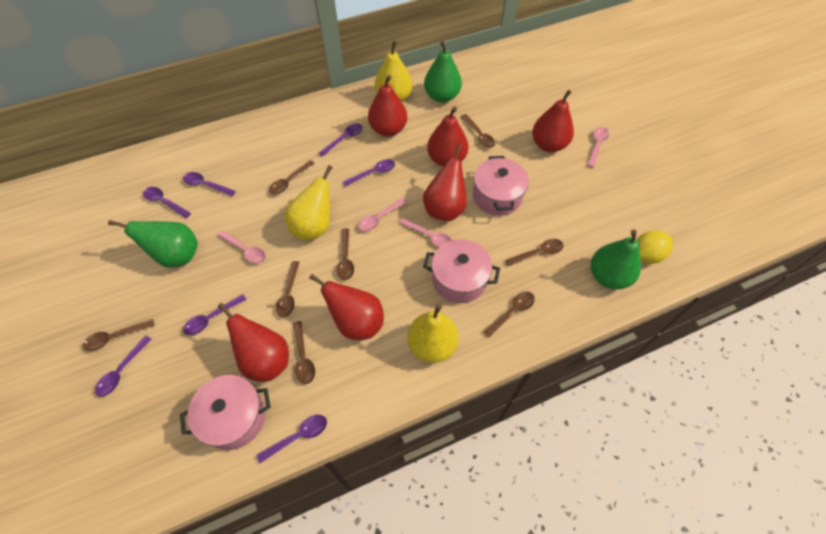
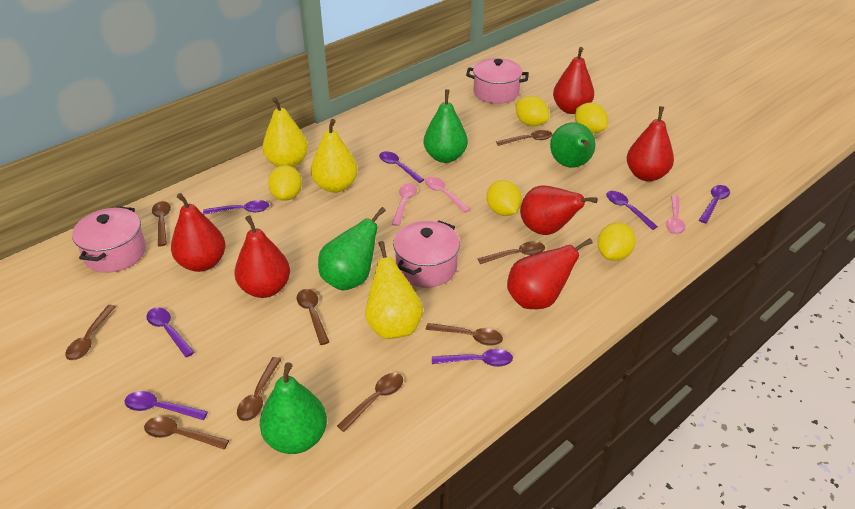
brown spoon: 8 -> 9
green pear: 3 -> 4
pink spoon: 4 -> 3
yellow lemon: 1 -> 5

